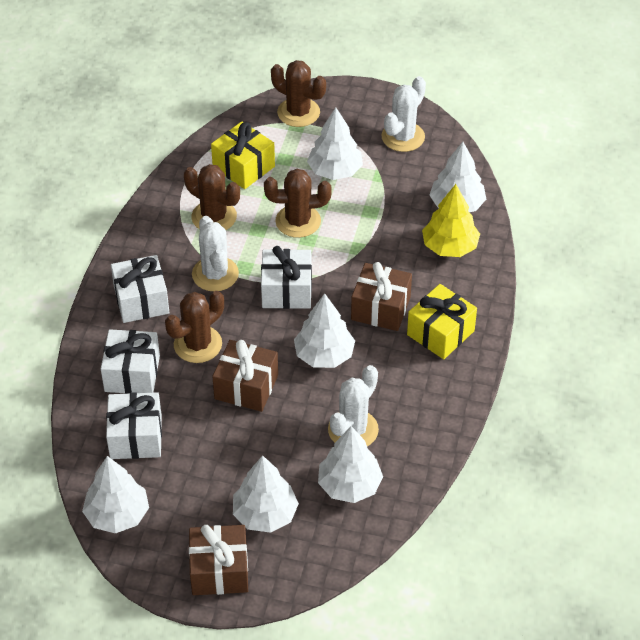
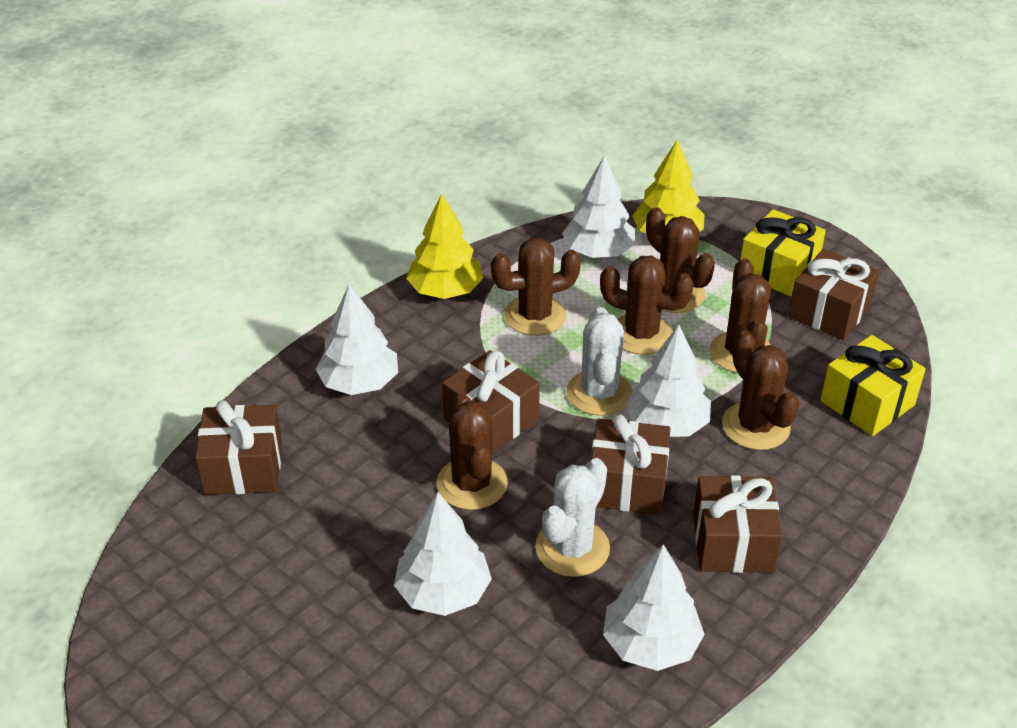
brown cactus: 4 -> 6
brown gift: 3 -> 5
white cactus: 3 -> 2
white gift: 4 -> 0
white tree: 6 -> 5
yellow tree: 1 -> 2

